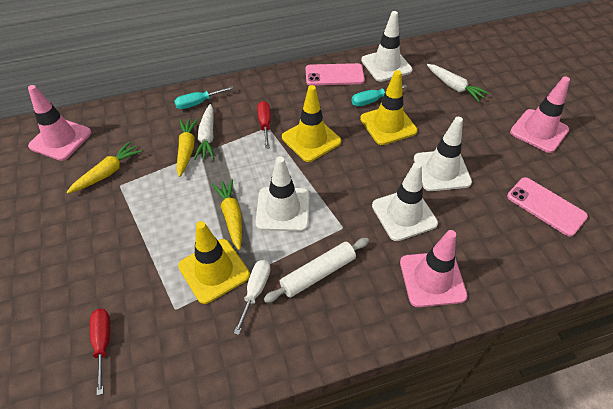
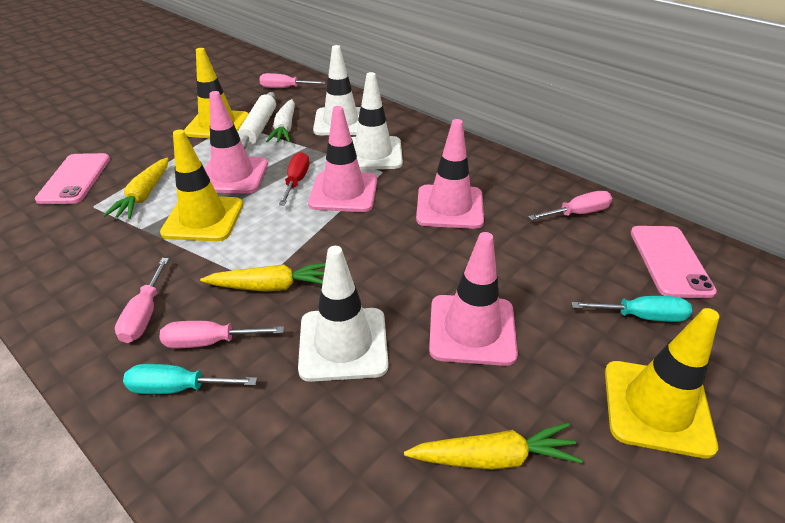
pink screwdriver: 0 -> 4
pink traffic cone: 3 -> 4
red screwdriver: 2 -> 1
white carrot: 2 -> 1
white screwdriver: 1 -> 0
white traffic cone: 4 -> 3

